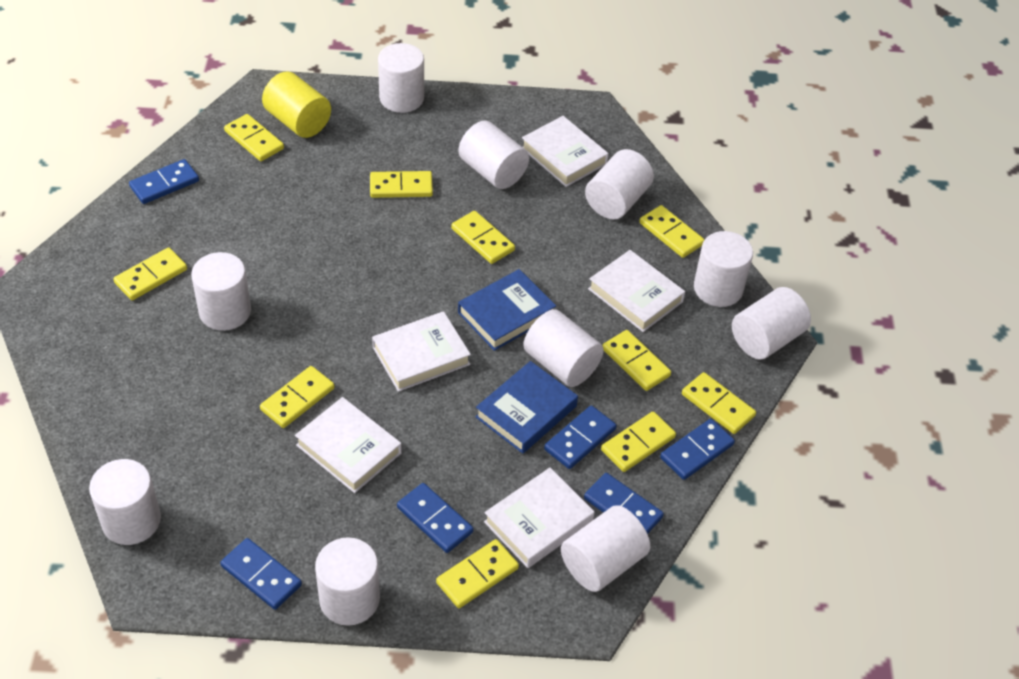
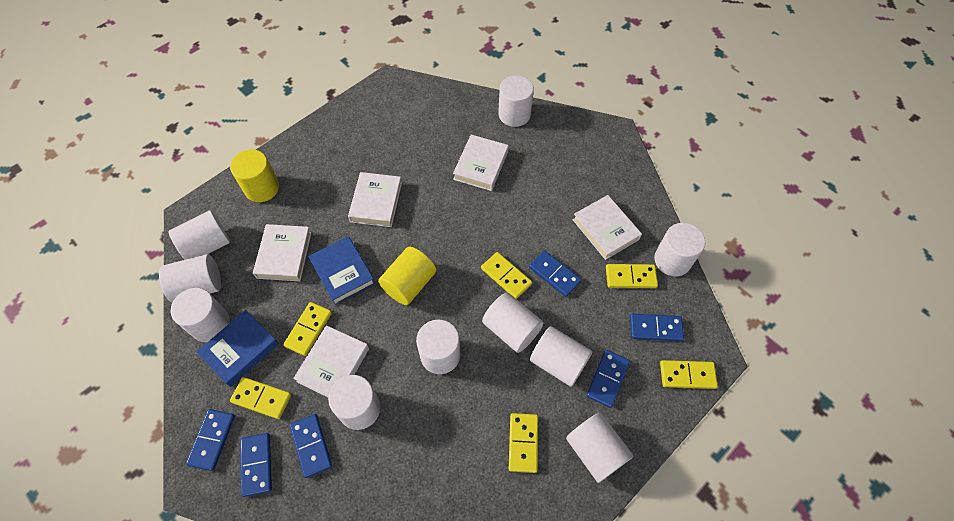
yellow cylinder: 1 -> 2
yellow domino: 10 -> 6

